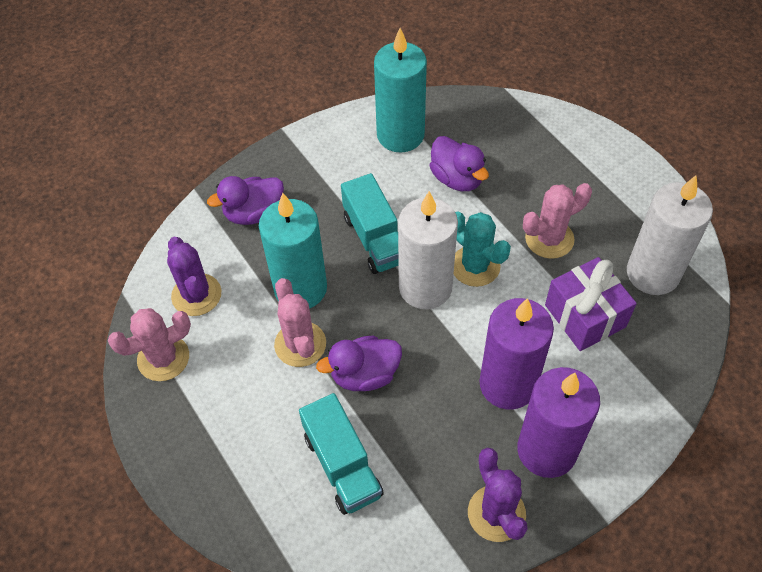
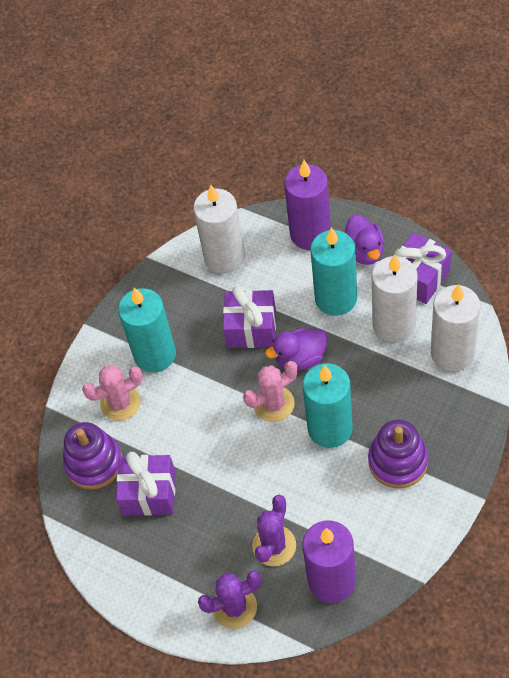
pink cactus: 3 -> 2
purple duck: 3 -> 2
purple gift: 1 -> 3
purple stacking toy: 0 -> 2
turquoise cactus: 1 -> 0
turquoise candle: 2 -> 3
turquoise truck: 2 -> 0
white candle: 2 -> 3

